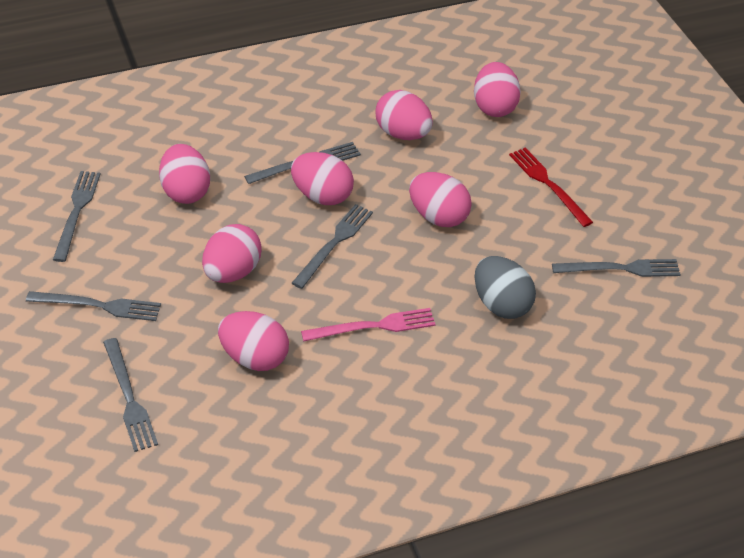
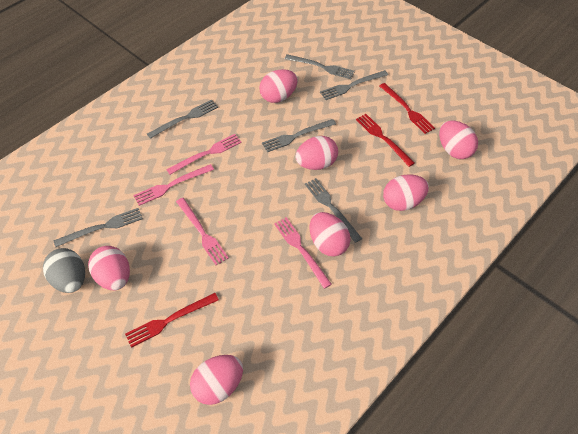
pink fork: 1 -> 4
red fork: 1 -> 3

